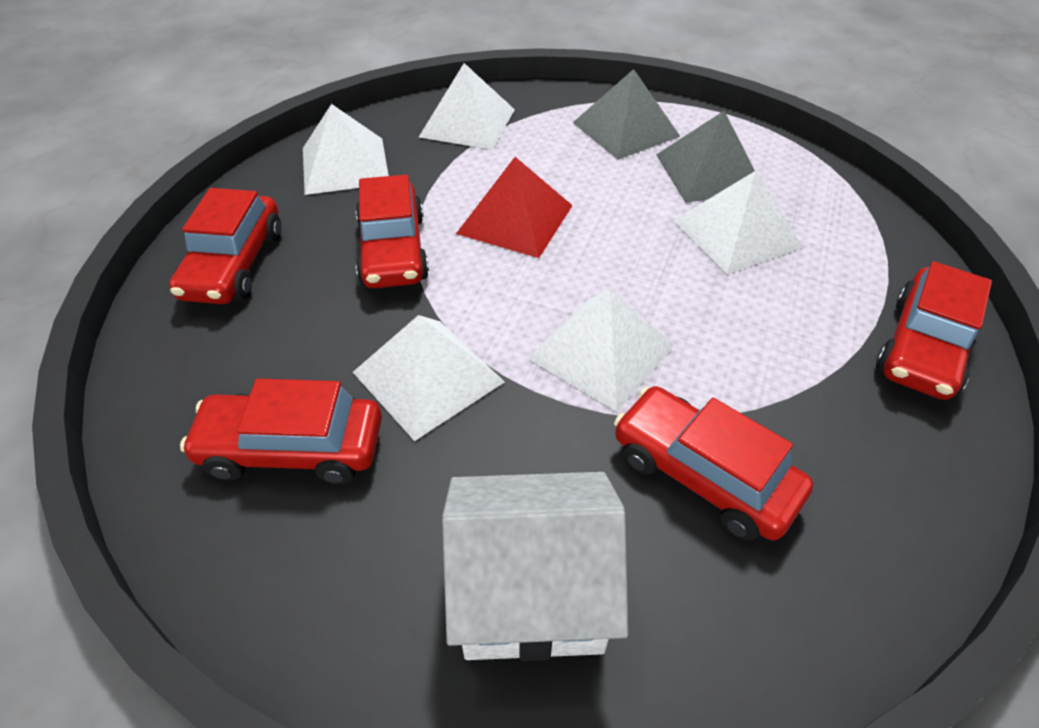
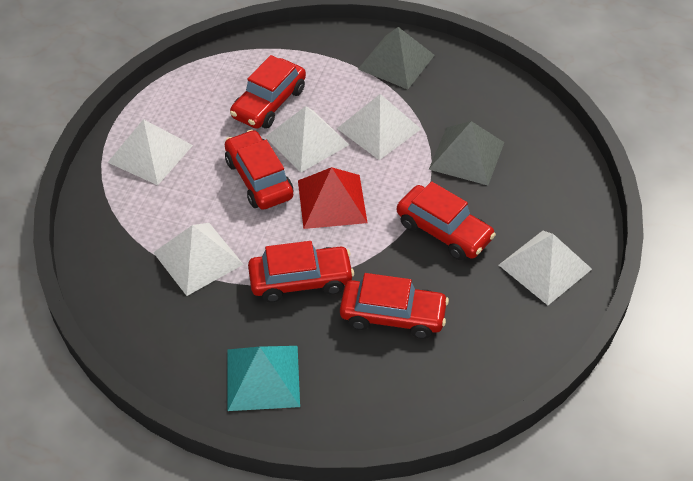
turquoise pyramid: 0 -> 1
white house: 1 -> 0

